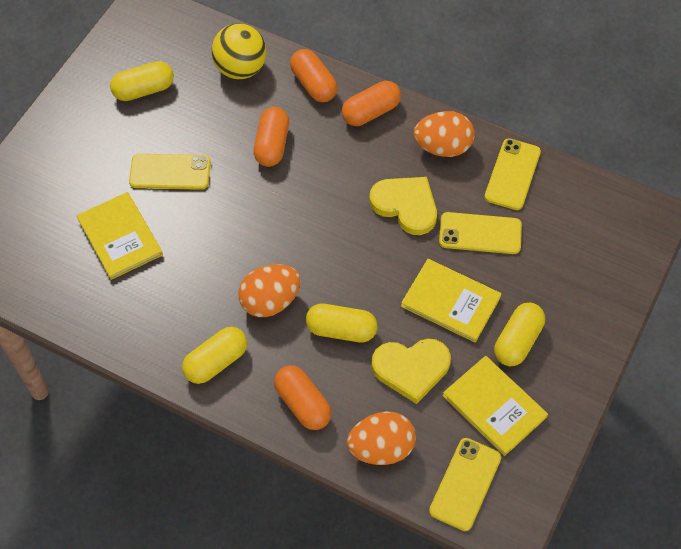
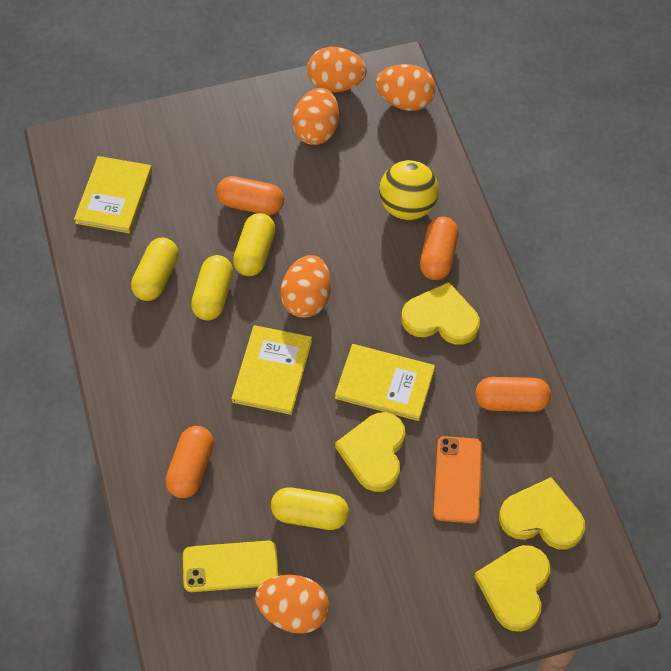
orange egg: 3 -> 5
orange phone: 0 -> 1
yellow heart: 2 -> 4
yellow phone: 4 -> 1

